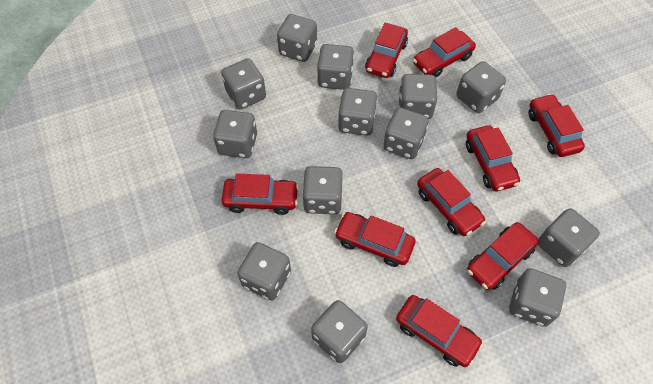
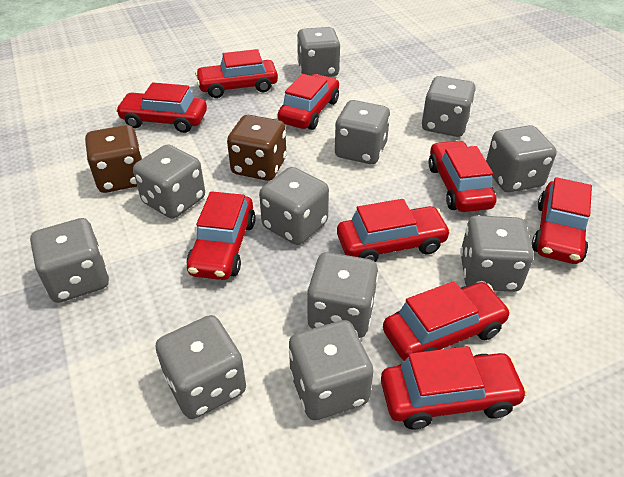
brown dice: 0 -> 2
grey dice: 13 -> 11

